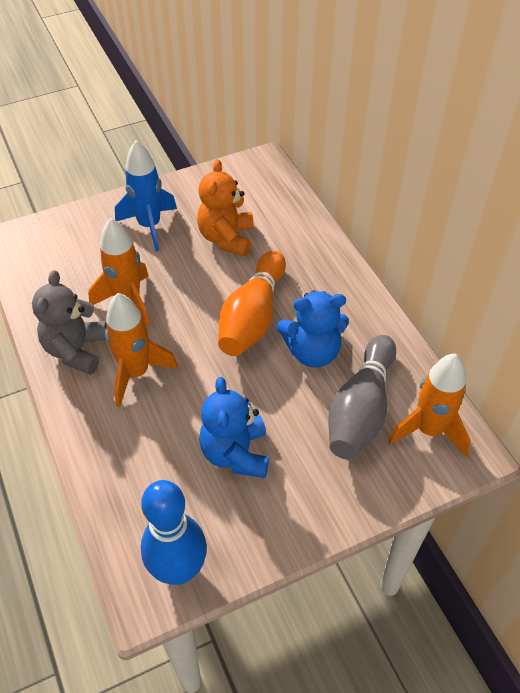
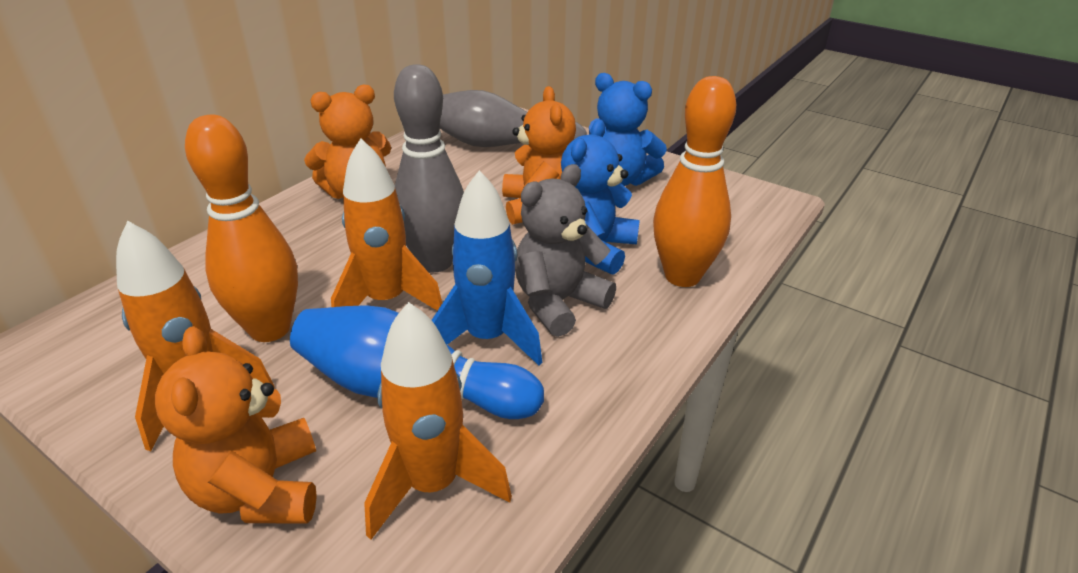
grey bowling pin: 1 -> 2
orange bowling pin: 1 -> 2
orange teddy bear: 1 -> 3

